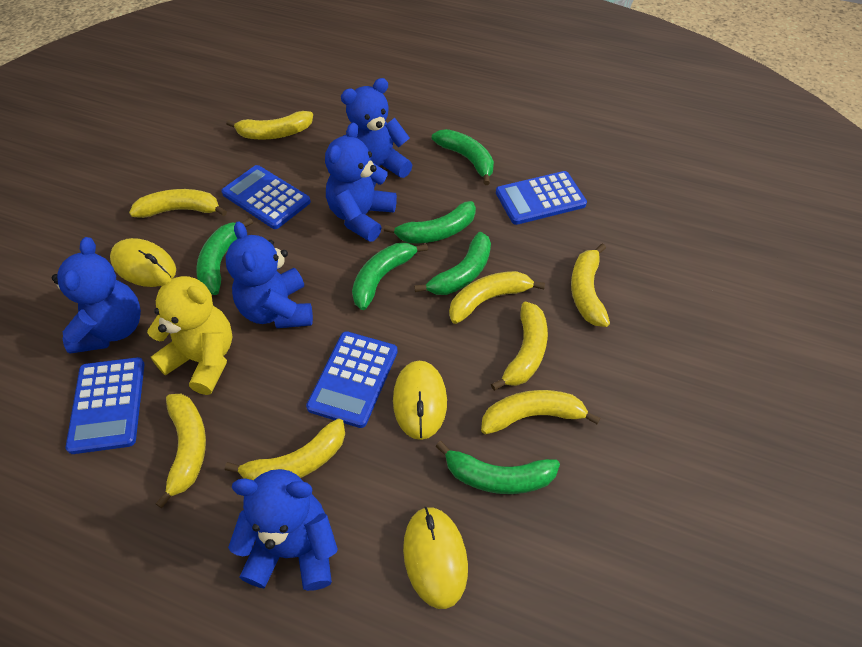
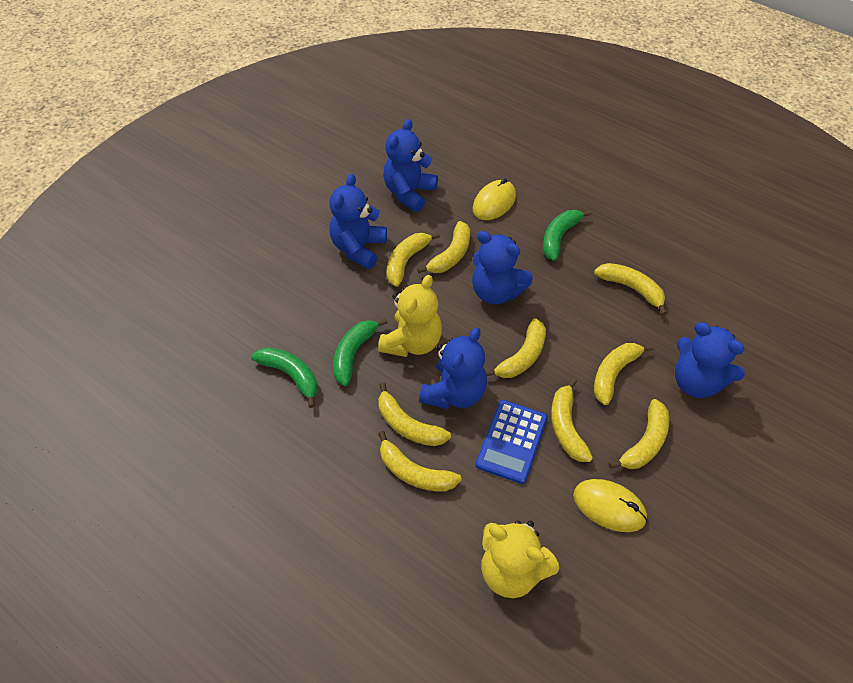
blue calculator: 4 -> 1
green banana: 6 -> 3
yellow banana: 8 -> 9
yellow mouse: 3 -> 2
yellow teddy bear: 1 -> 2

